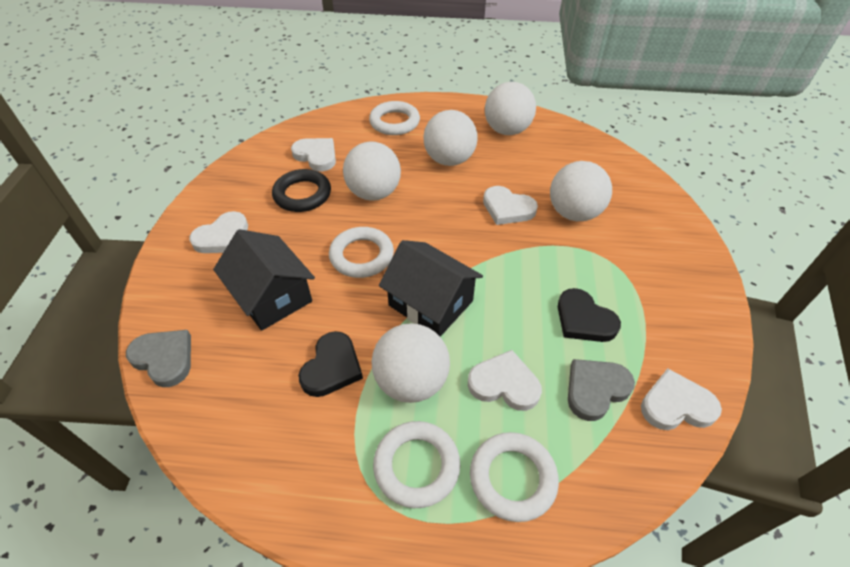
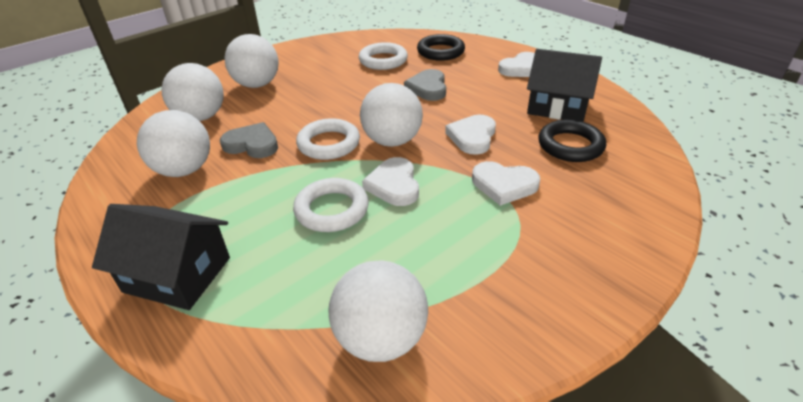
black heart: 2 -> 0
black ring: 1 -> 2
white heart: 5 -> 4
white ring: 4 -> 3

